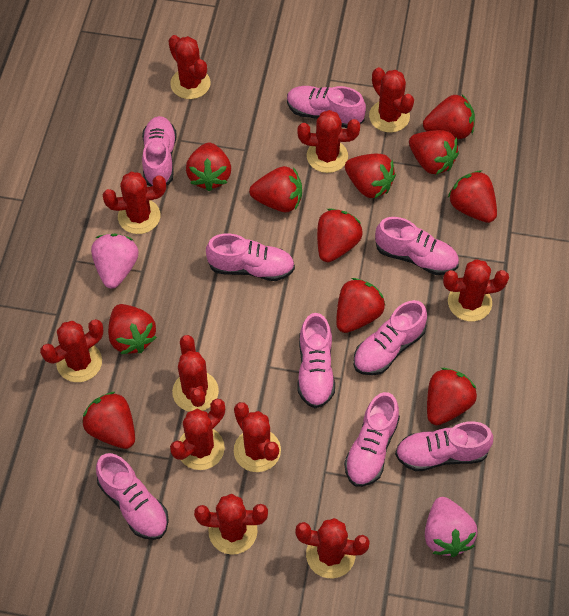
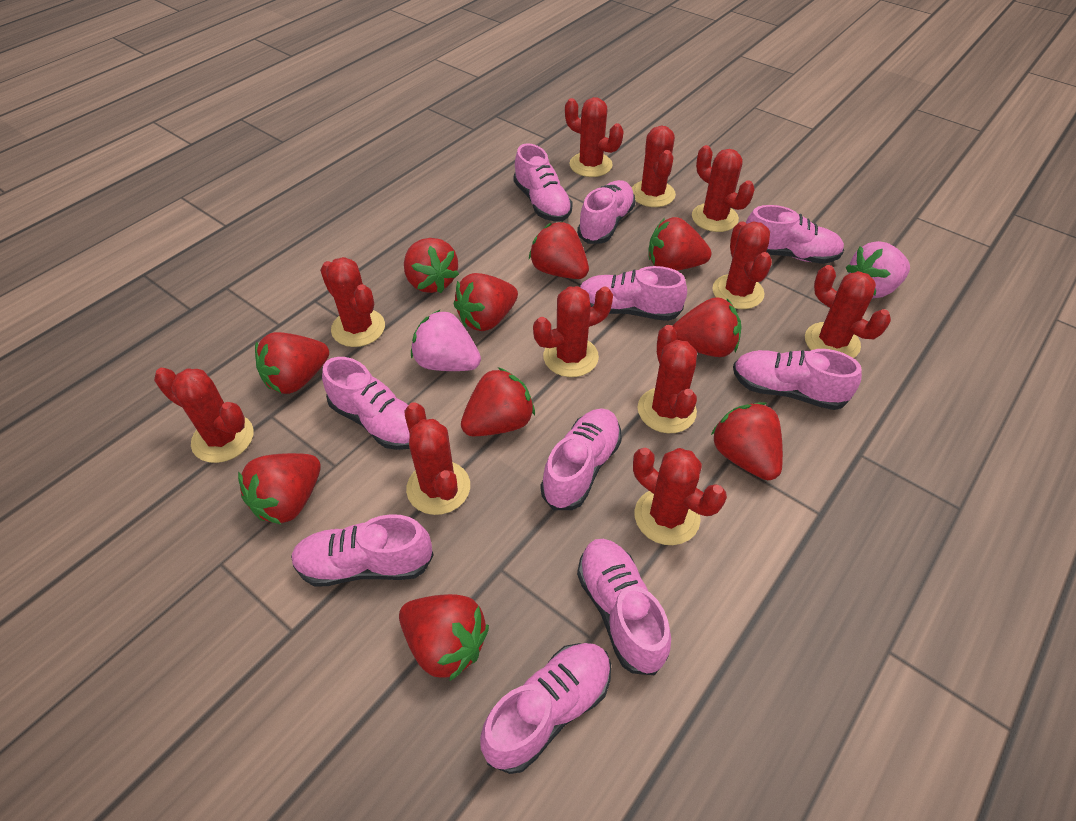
pink shoe: 9 -> 10
red strawberry: 11 -> 10

